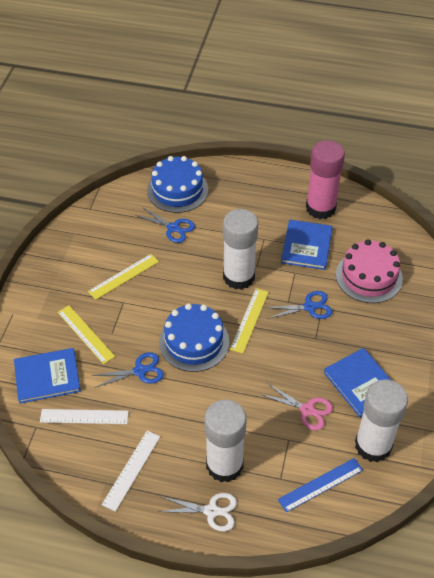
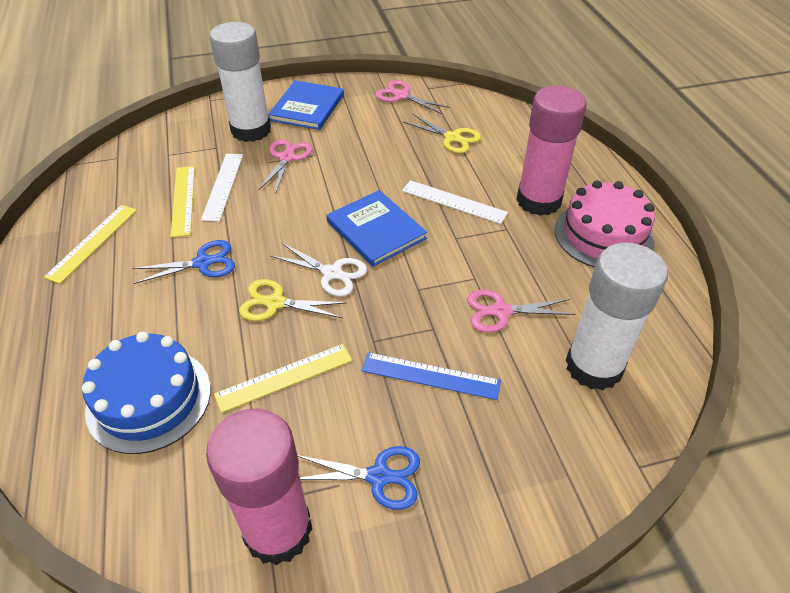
blue book: 3 -> 2
blue cake: 2 -> 1
blue scissors: 3 -> 2
pink glue stick: 1 -> 2
pink scissors: 1 -> 3
white glue stick: 3 -> 2
yellow scissors: 0 -> 2

